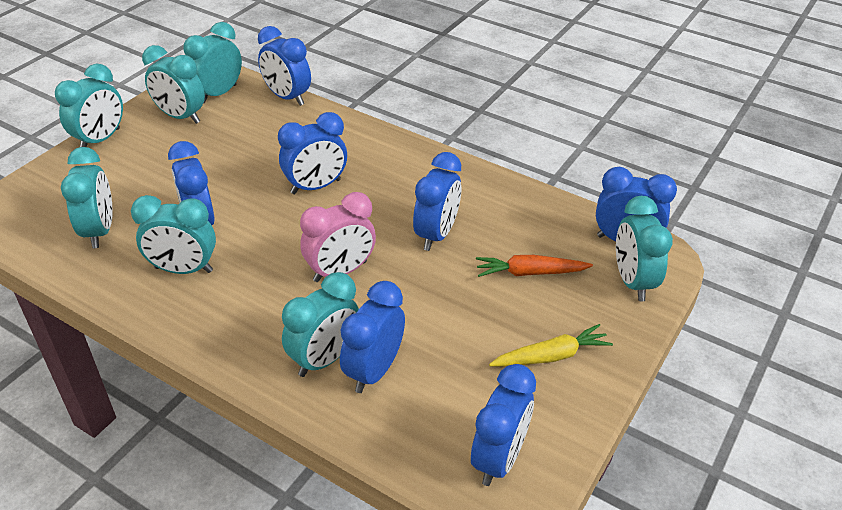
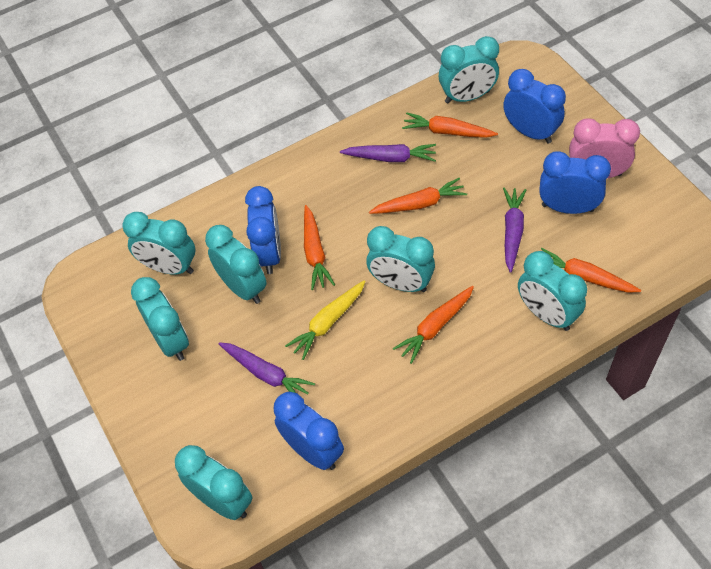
blue clock: 7 -> 4
orange carrot: 1 -> 5
purple carrot: 0 -> 3

